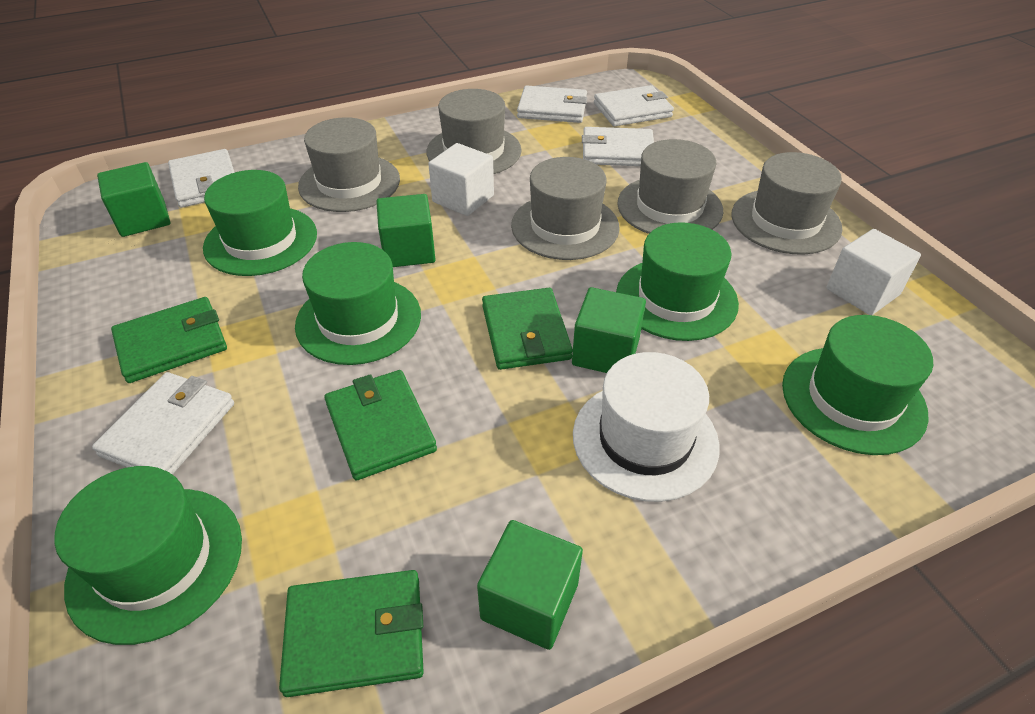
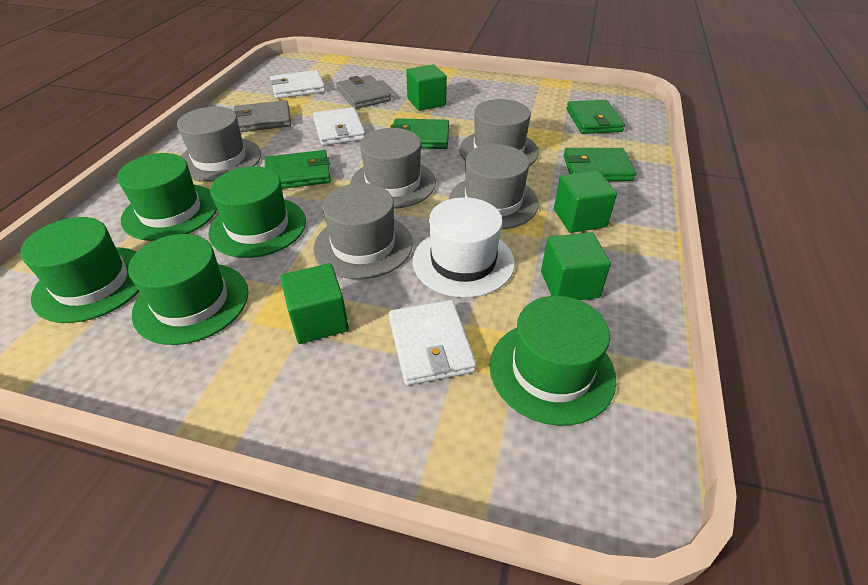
grey wallet: 0 -> 2
white cube: 2 -> 0
white wallet: 5 -> 3

